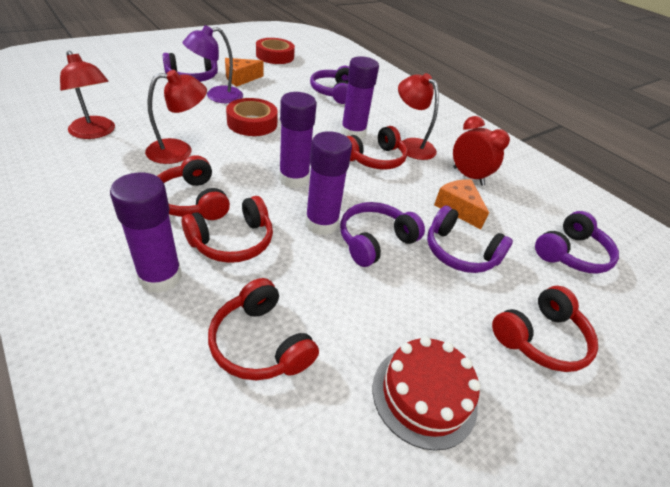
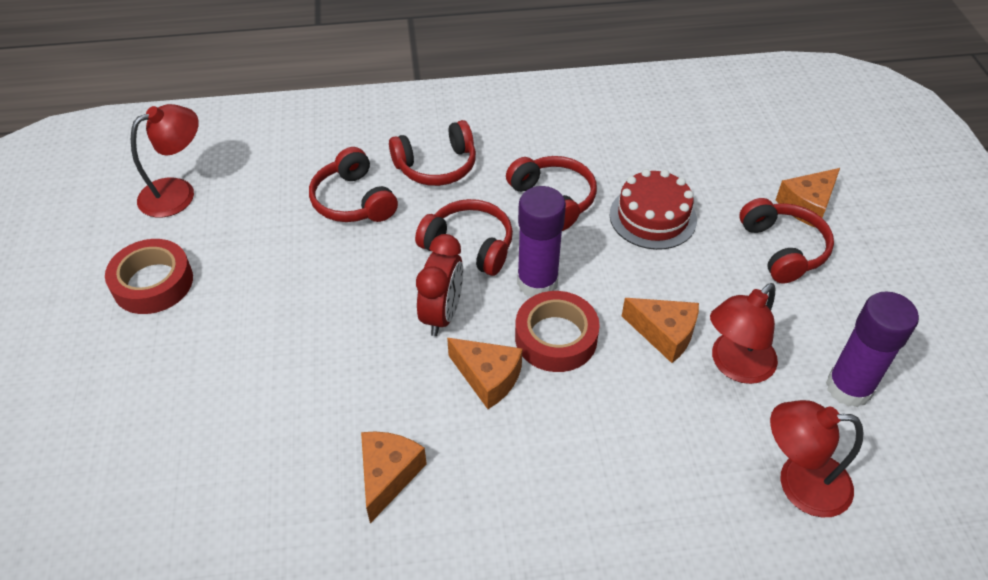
orange cheese: 2 -> 4
purple glue stick: 4 -> 2
purple headphones: 5 -> 0
purple lamp: 1 -> 0

